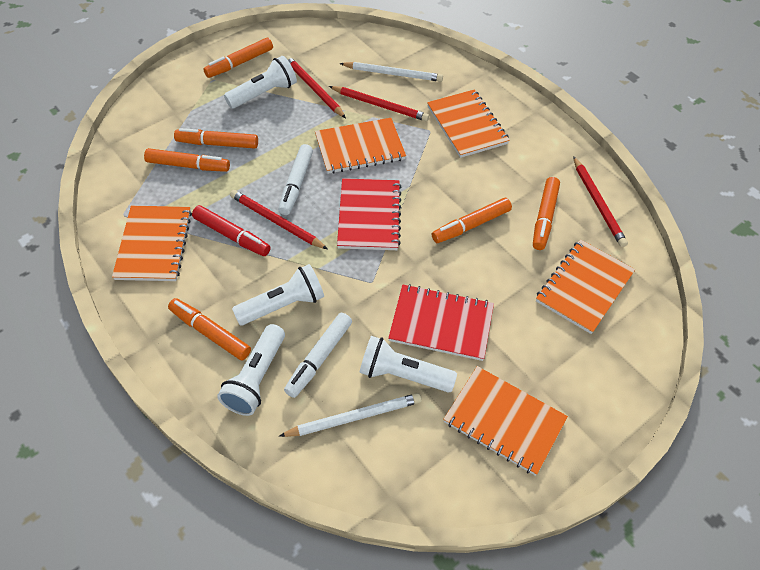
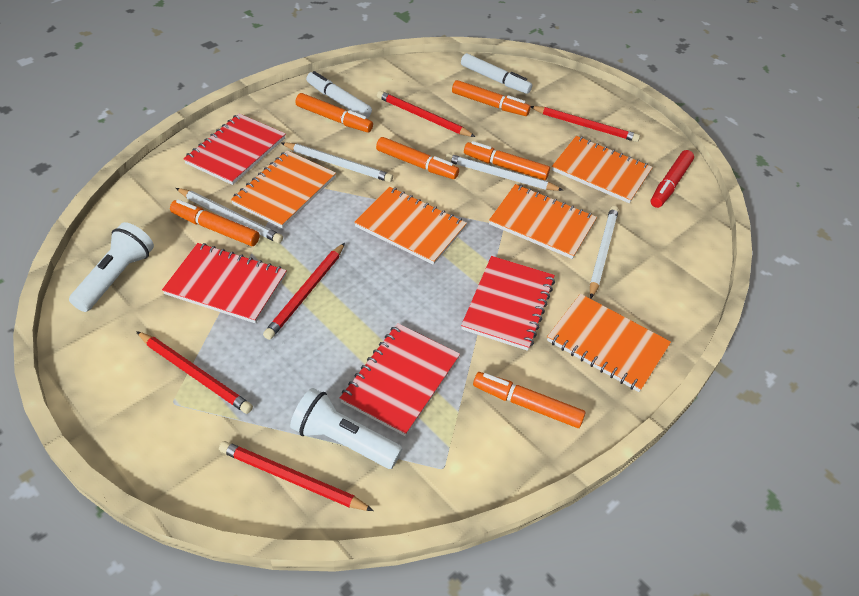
red notebook: 2 -> 4
red pencil: 4 -> 5
white flashlight: 4 -> 2
white pencil: 2 -> 4

